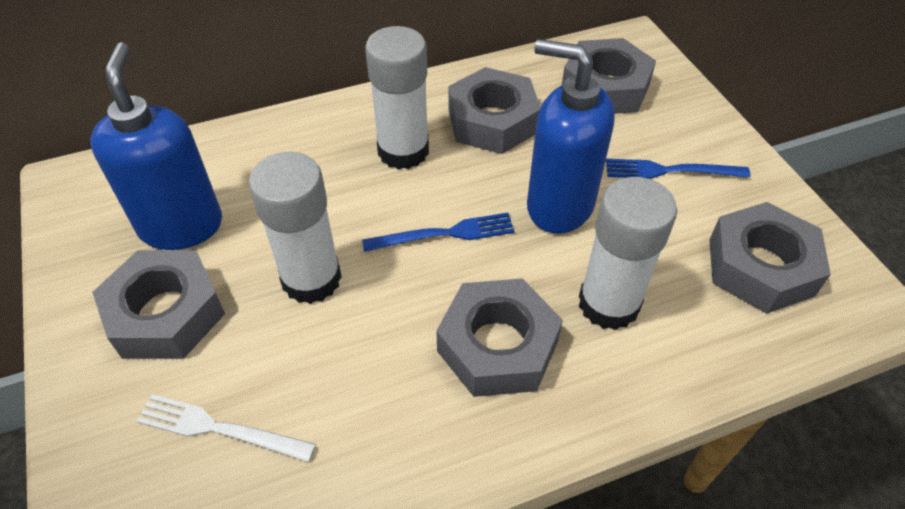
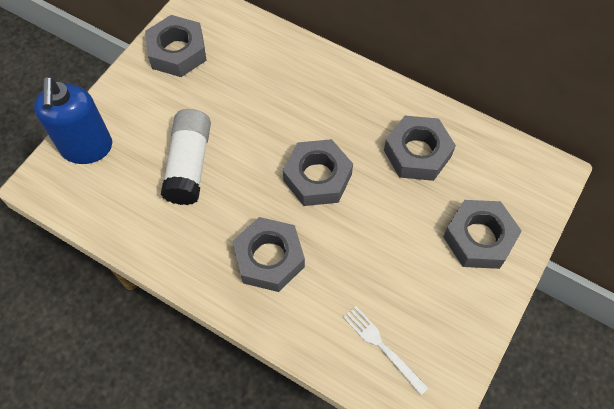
blue fork: 2 -> 0
blue soap dispenser: 2 -> 1
white glue stick: 3 -> 1

